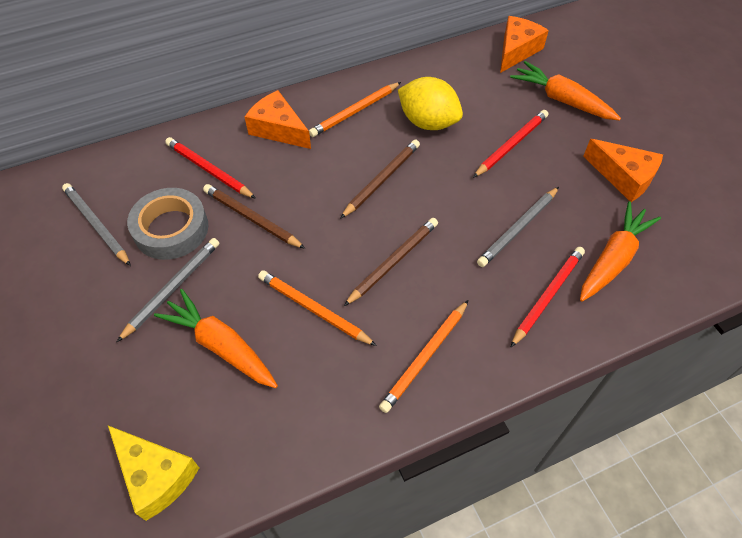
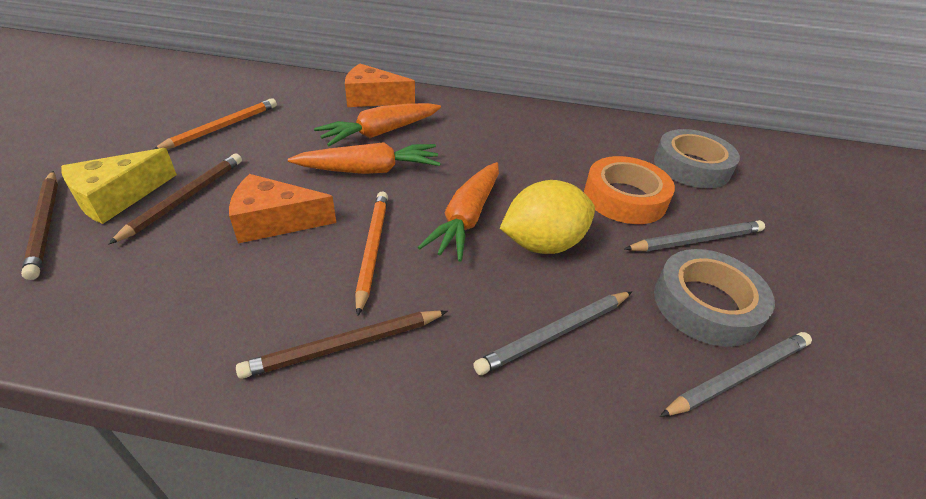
grey tape: 1 -> 2
orange cheese: 3 -> 2
orange pencil: 3 -> 2
orange tape: 0 -> 1
red pencil: 3 -> 0

